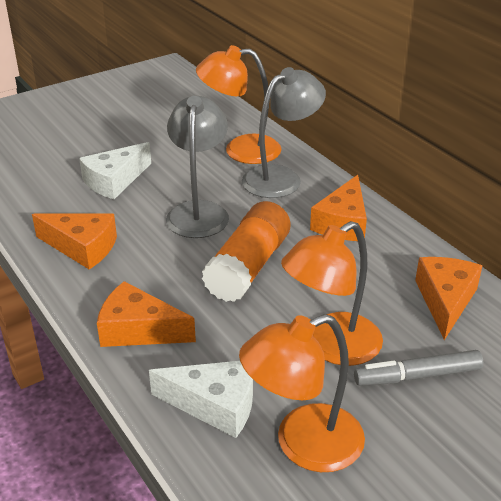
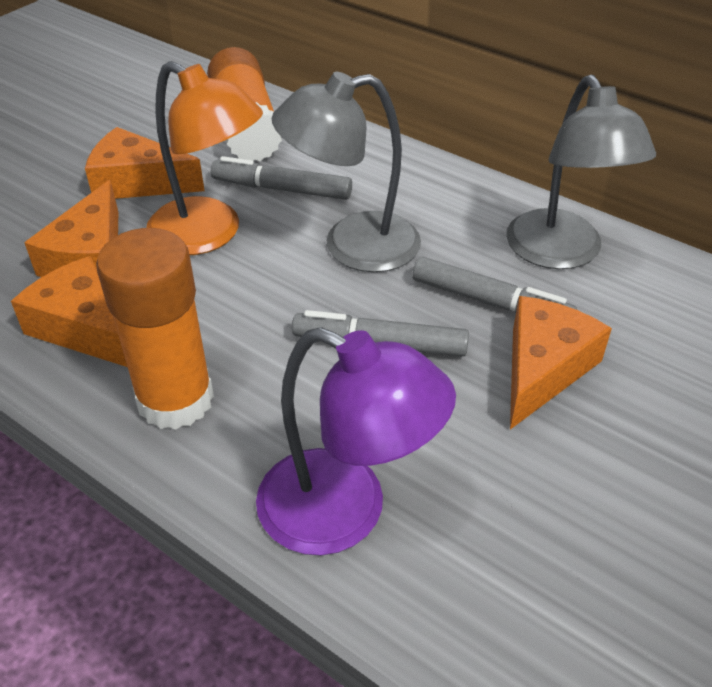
grey marker: 1 -> 3
orange glue stick: 1 -> 2
orange lamp: 3 -> 1
purple lamp: 0 -> 1
white cheese: 2 -> 0

